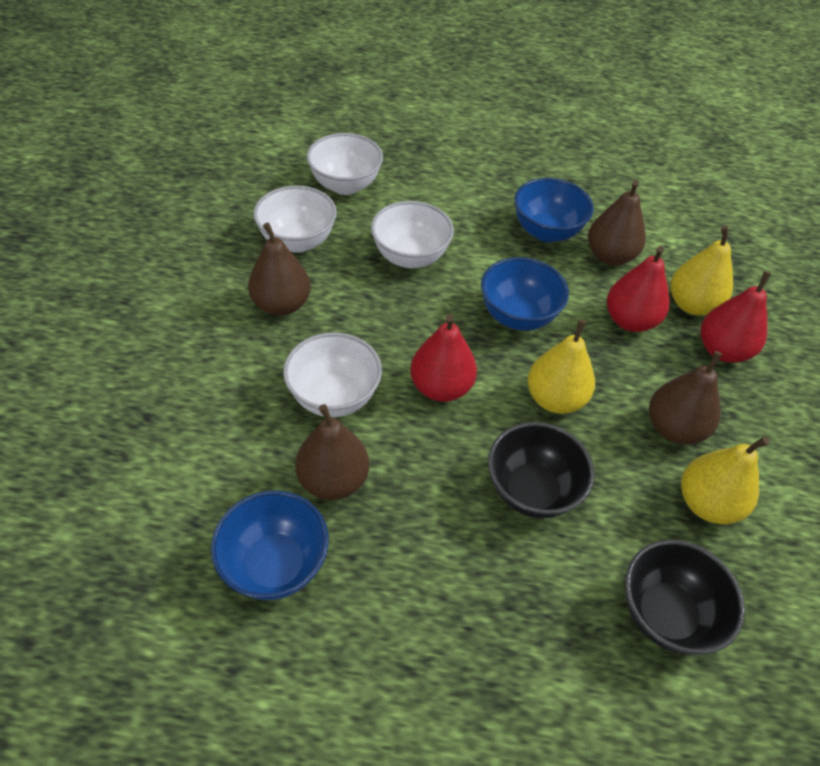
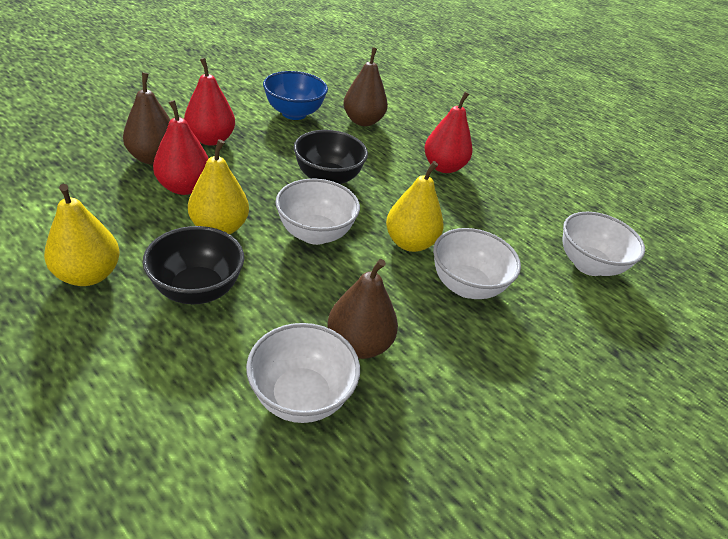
blue bowl: 3 -> 1
brown pear: 4 -> 3

